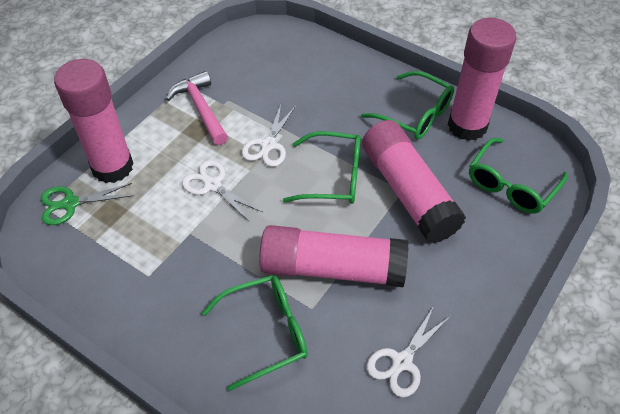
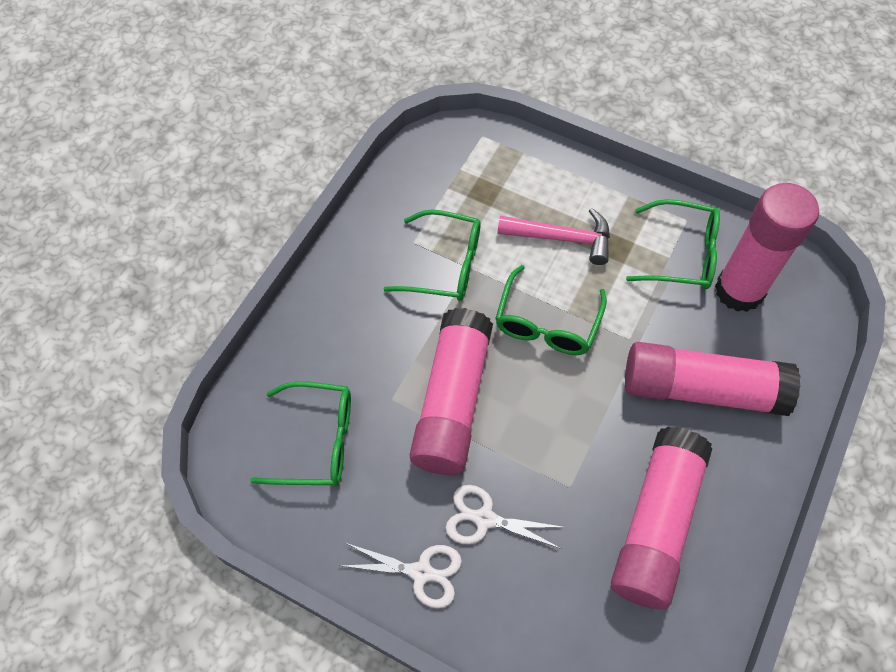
green scissors: 1 -> 0
white scissors: 3 -> 2

